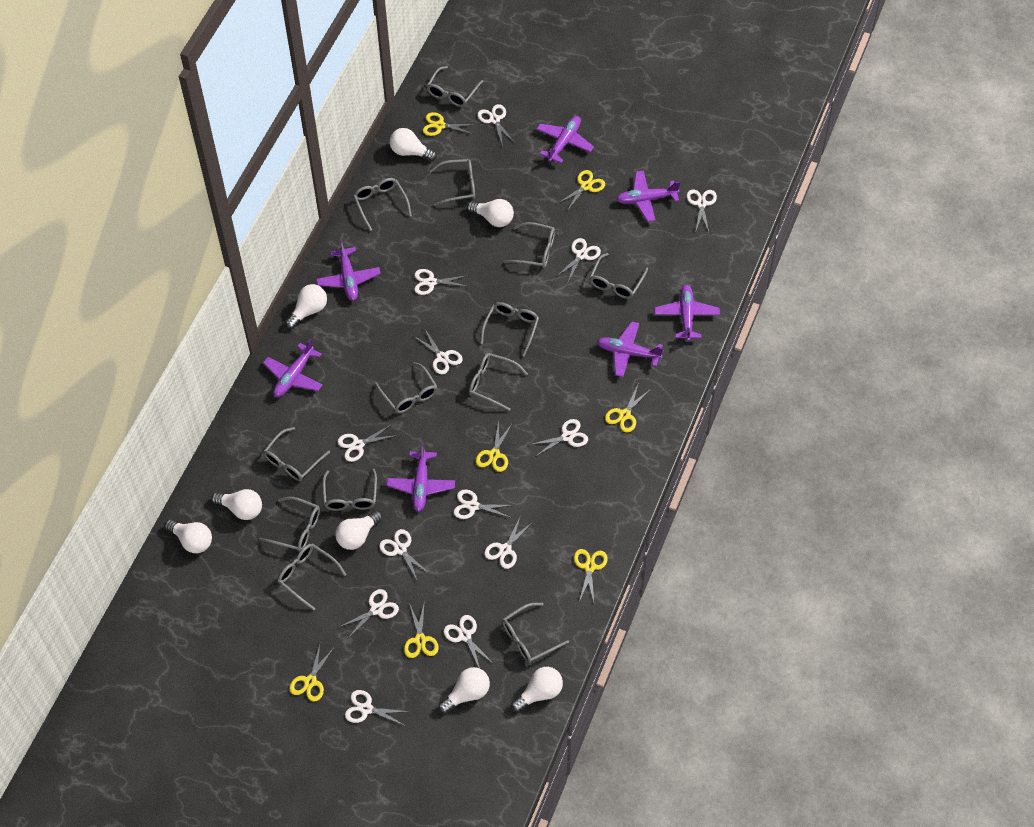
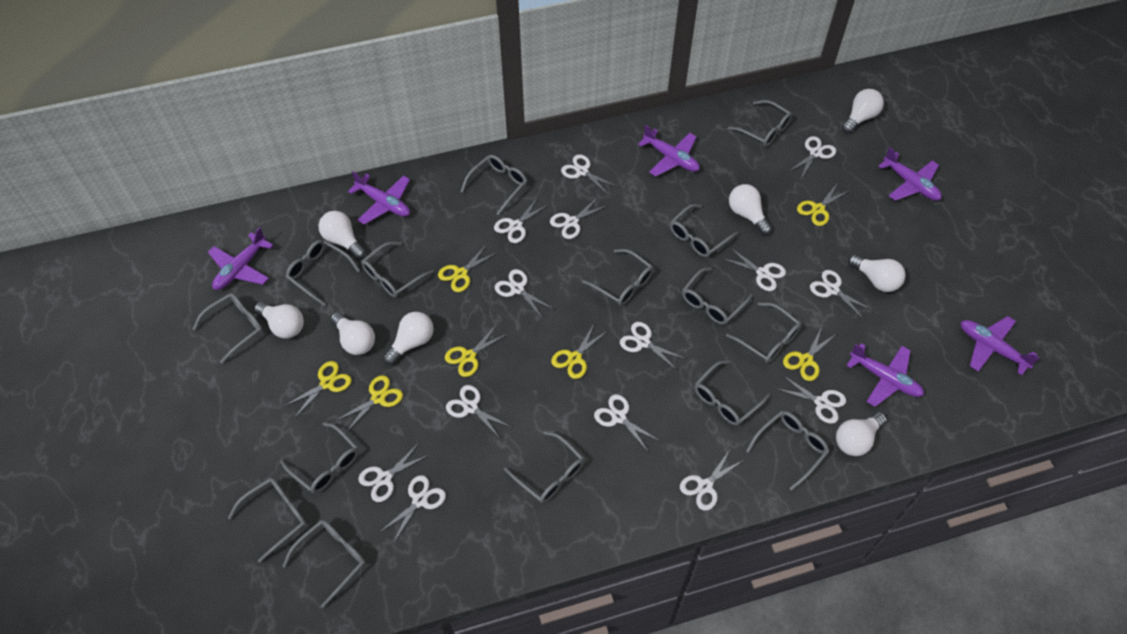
grey glasses: 13 -> 15
purple plane: 7 -> 6
white scissors: 13 -> 14

